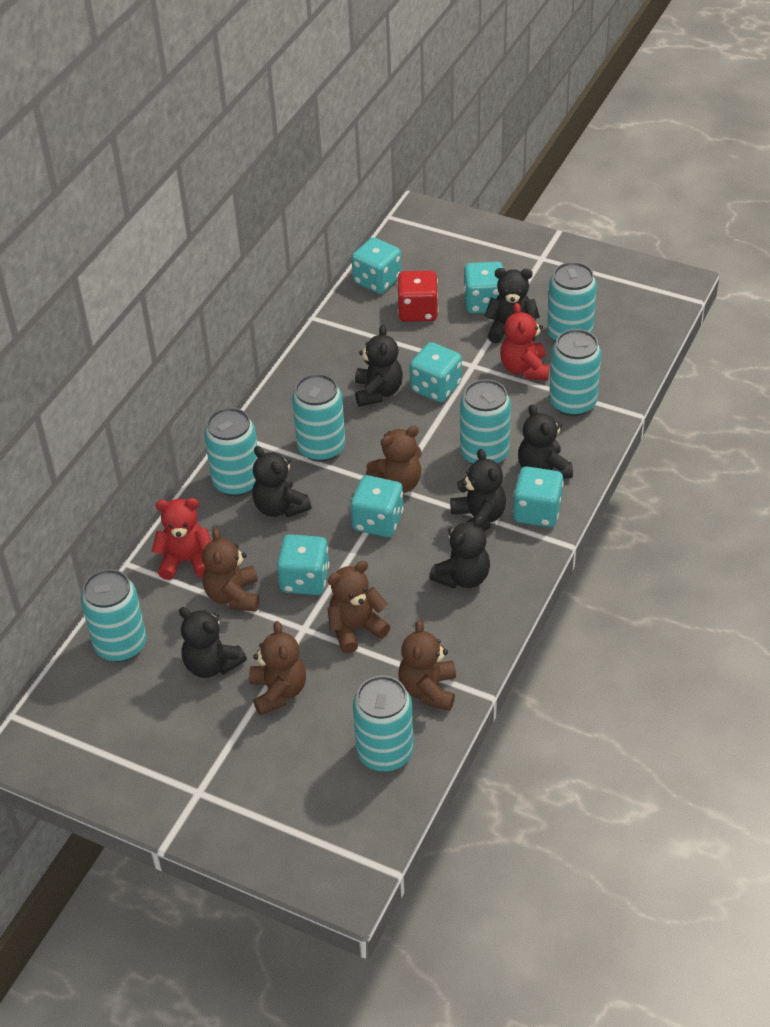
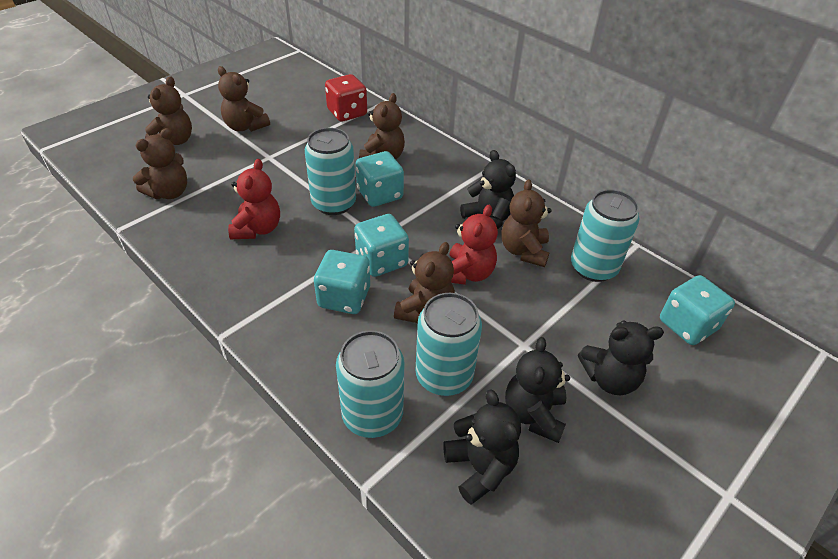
black teddy bear: 7 -> 4
brown teddy bear: 5 -> 6
turquoise can: 7 -> 4
turquoise dice: 6 -> 4

